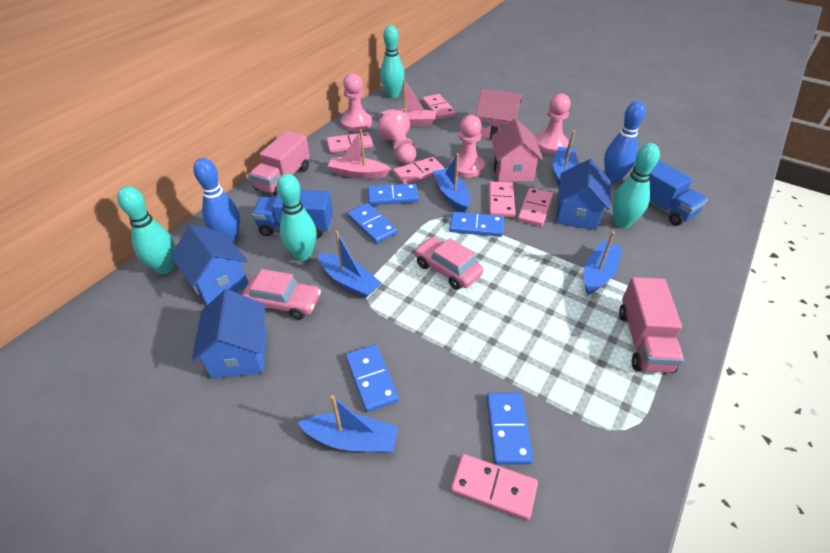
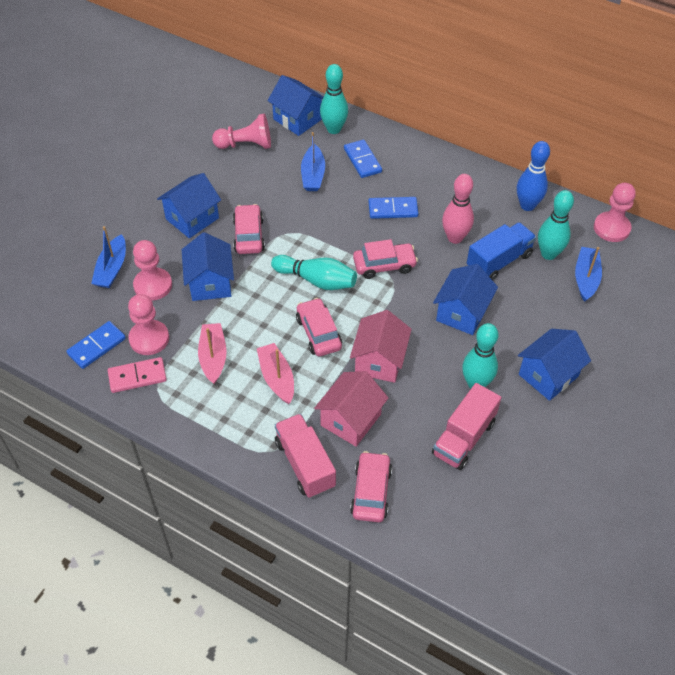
blue boat: 5 -> 3
blue bowling pin: 2 -> 1
blue domino: 5 -> 3
blue house: 3 -> 5
blue truck: 2 -> 1
pink bowling pin: 0 -> 1
pink car: 2 -> 4
pink domino: 6 -> 1

